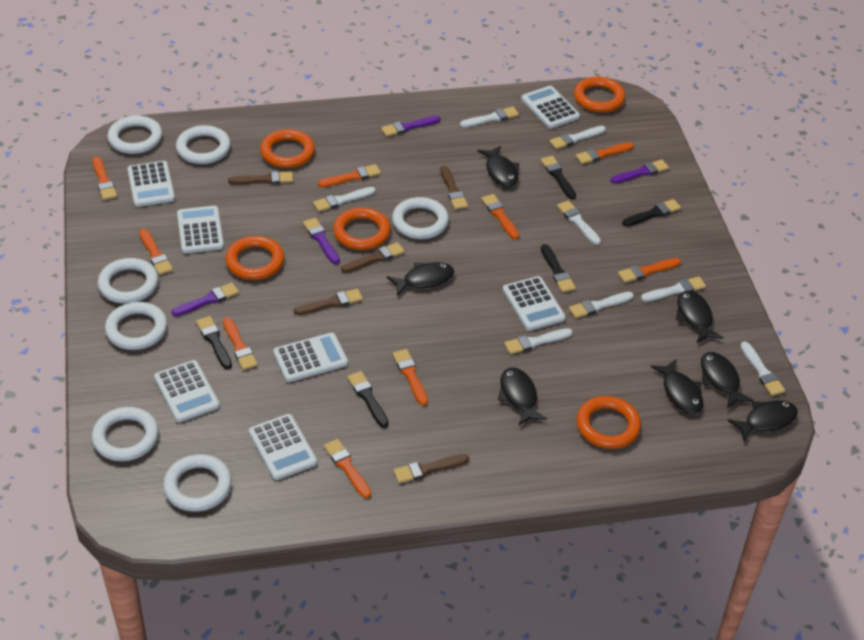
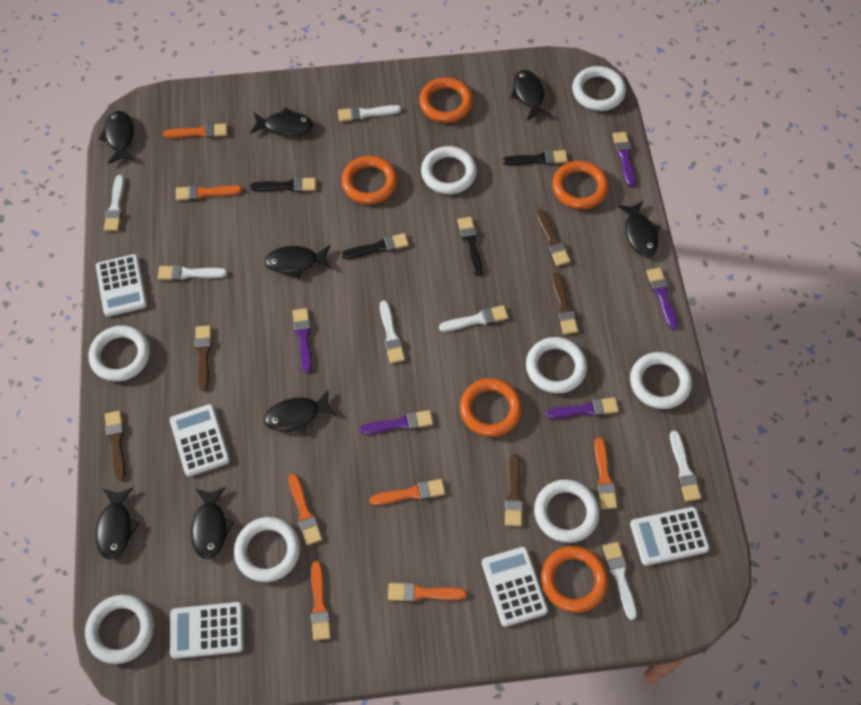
black brush: 5 -> 4
black fish: 7 -> 8
orange brush: 9 -> 7
purple brush: 4 -> 5
white brush: 8 -> 7
white calculator: 7 -> 5
white ring: 7 -> 8

